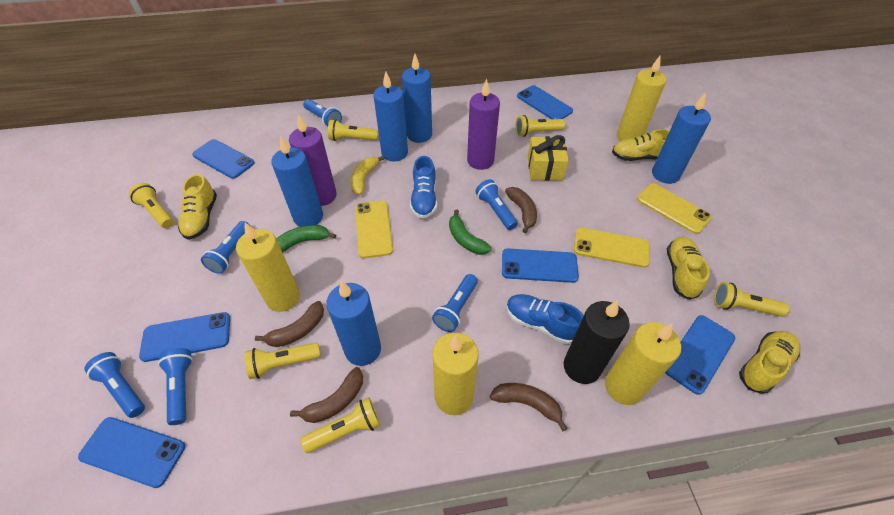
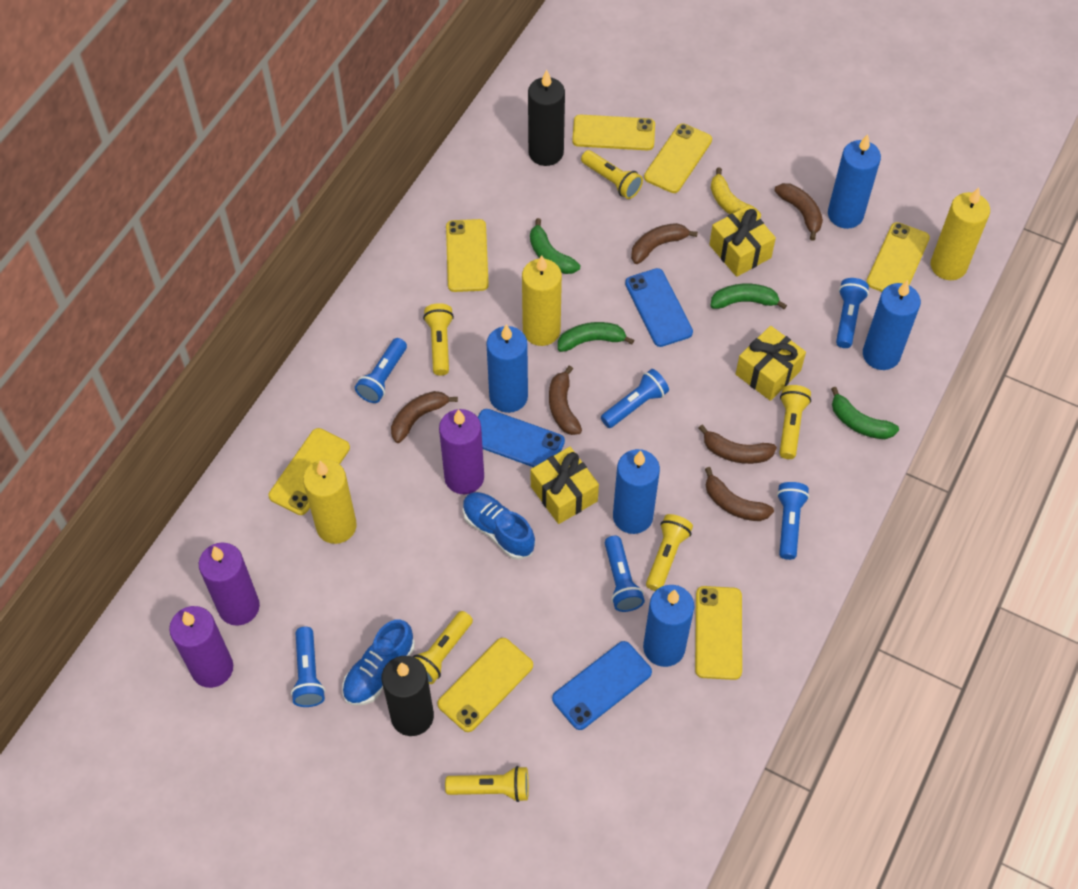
black candle: 1 -> 2
blue phone: 6 -> 3
brown banana: 4 -> 6
green banana: 2 -> 4
purple candle: 2 -> 3
yellow candle: 4 -> 3
yellow gift: 1 -> 3
yellow phone: 3 -> 7
yellow shoe: 4 -> 0

